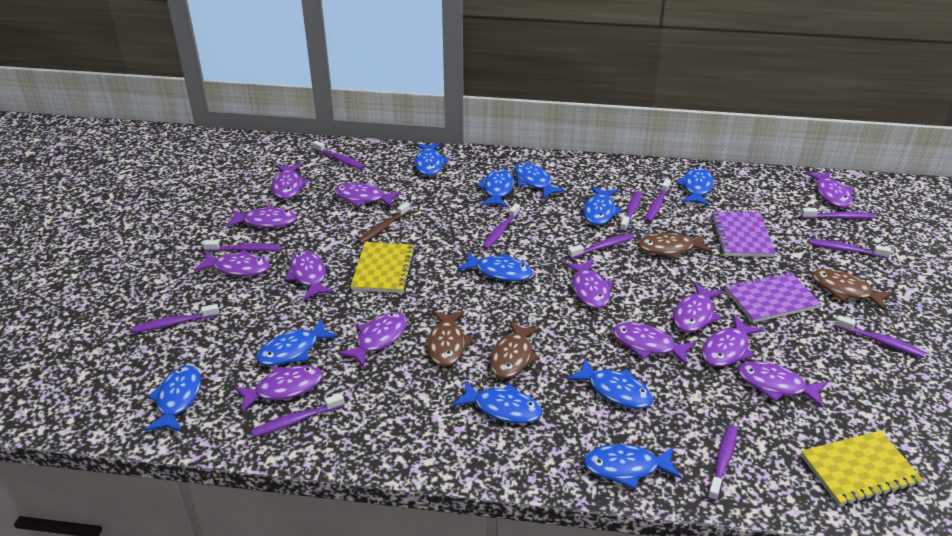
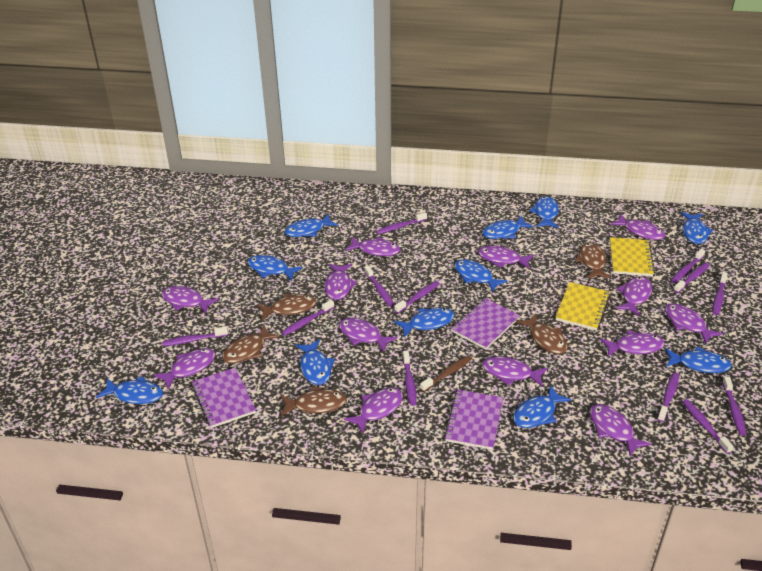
brown fish: 4 -> 5
purple notebook: 2 -> 3

